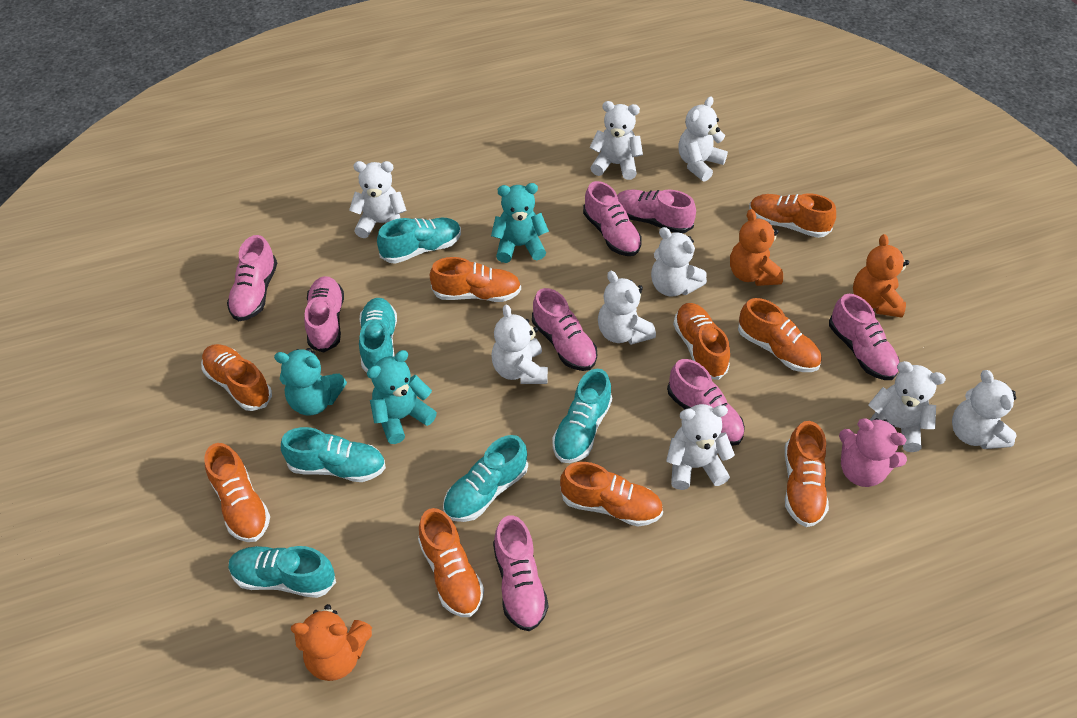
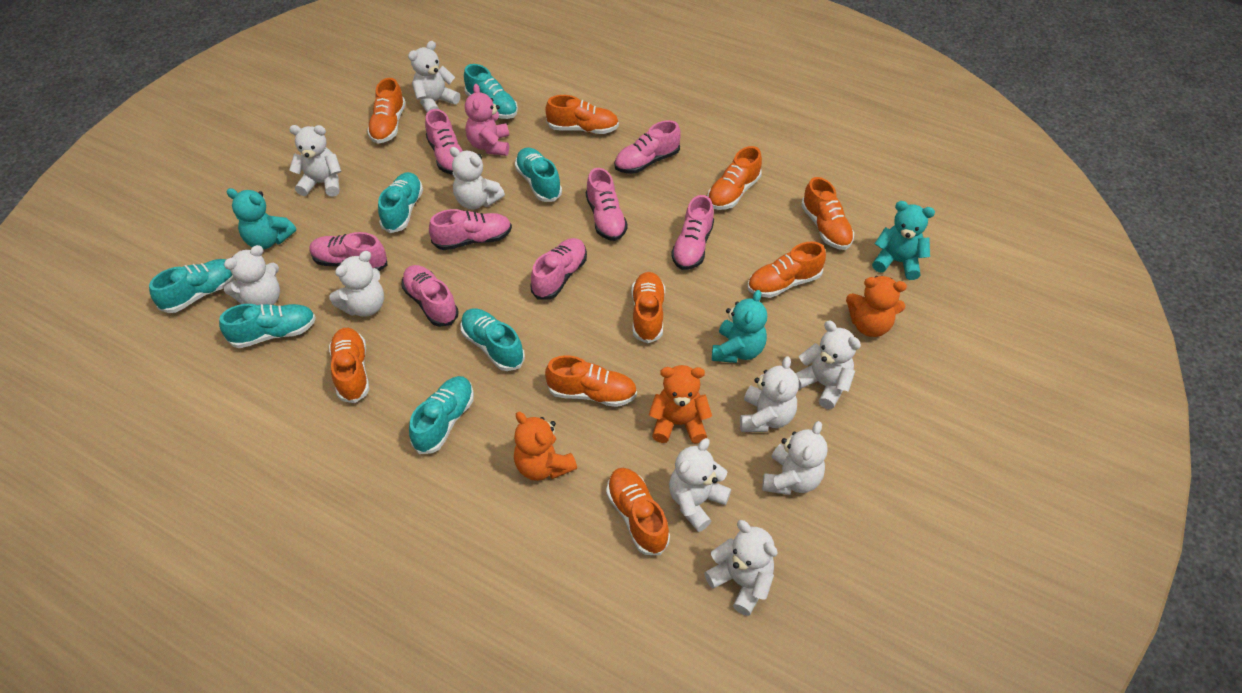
turquoise shoe: 6 -> 7
white teddy bear: 9 -> 10

